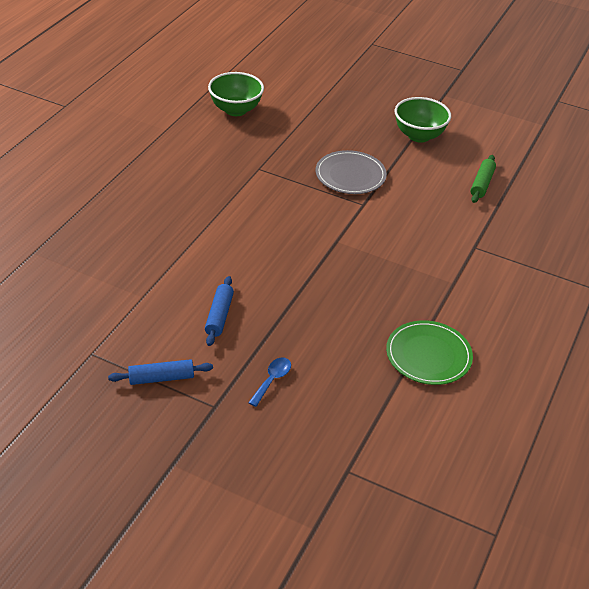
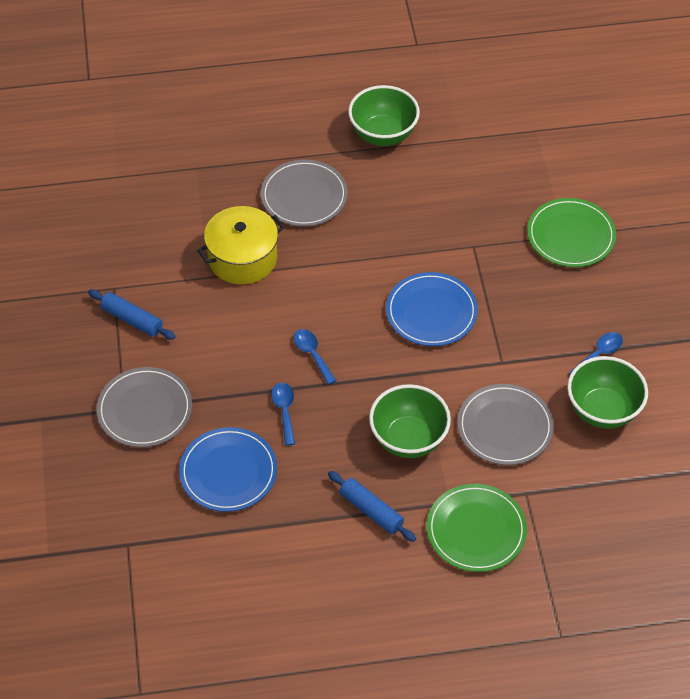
blue plate: 0 -> 2
blue spoon: 1 -> 3
green bowl: 2 -> 3
green plate: 1 -> 2
green rolling pin: 1 -> 0
grey plate: 1 -> 3
yellow pot: 0 -> 1

